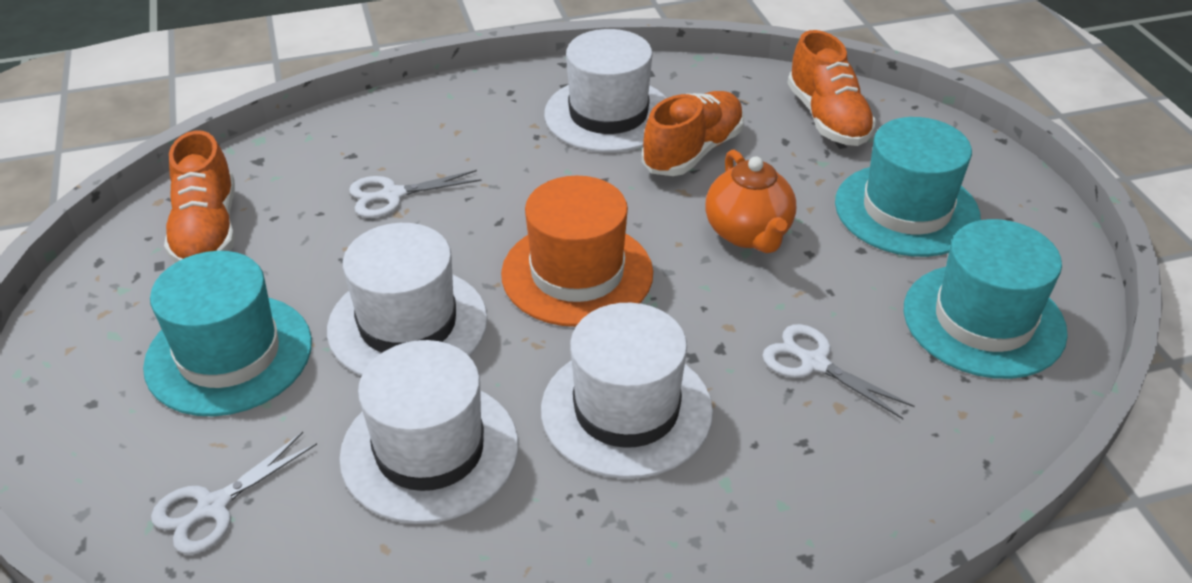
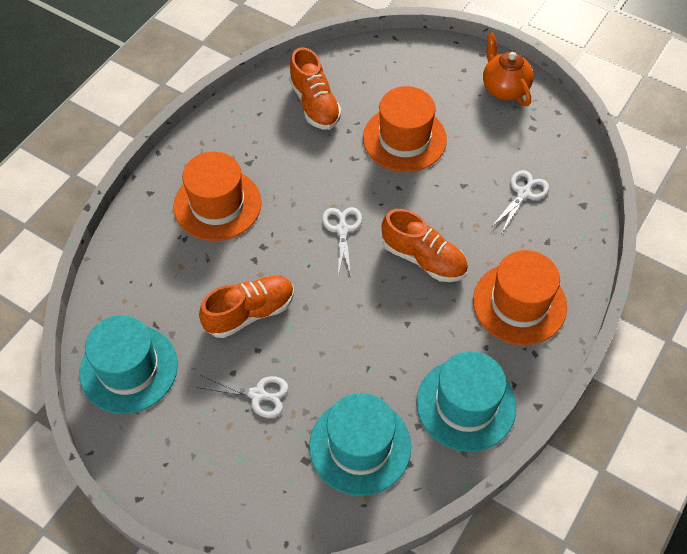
orange hat: 1 -> 3
white hat: 4 -> 0

